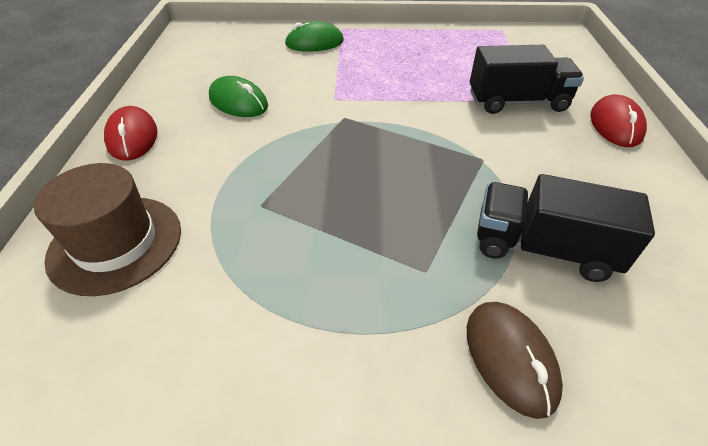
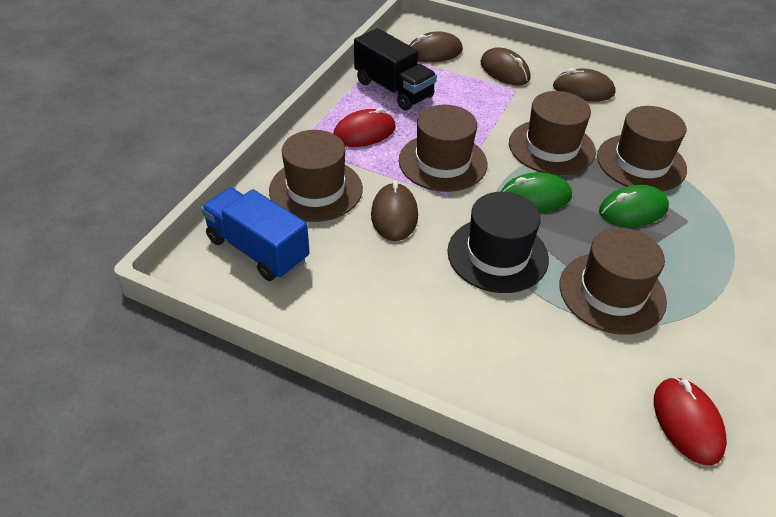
black hat: 0 -> 1
black truck: 2 -> 1
blue truck: 0 -> 1
brown hat: 1 -> 5
brown mouse: 1 -> 4

